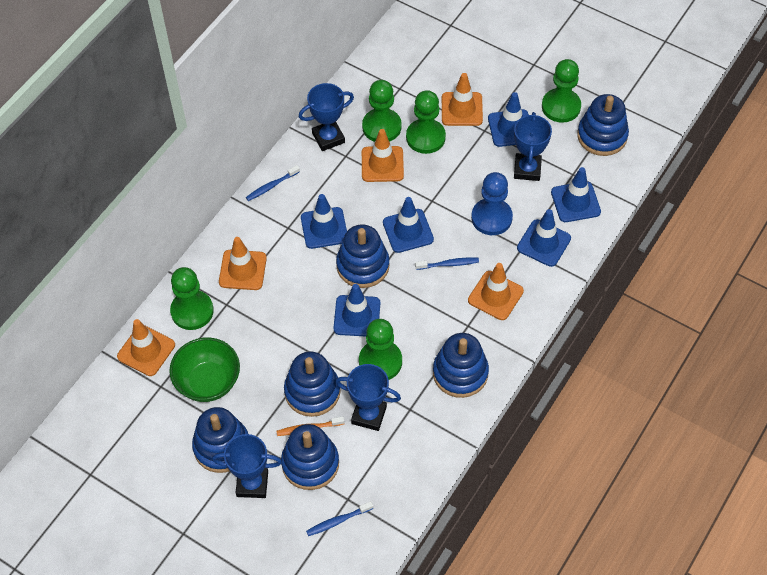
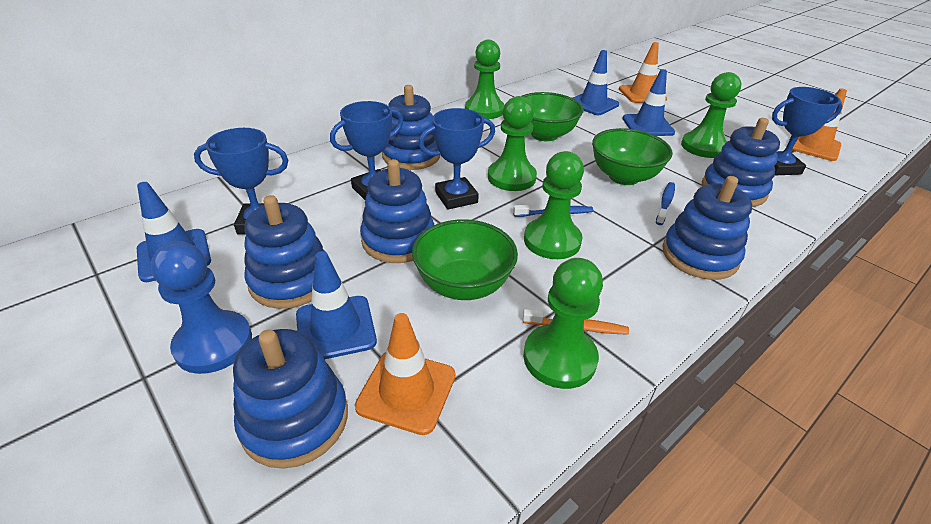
blue toothbrush: 3 -> 2
blue traffic cone: 6 -> 4
green bowl: 1 -> 3
orange traffic cone: 5 -> 3

